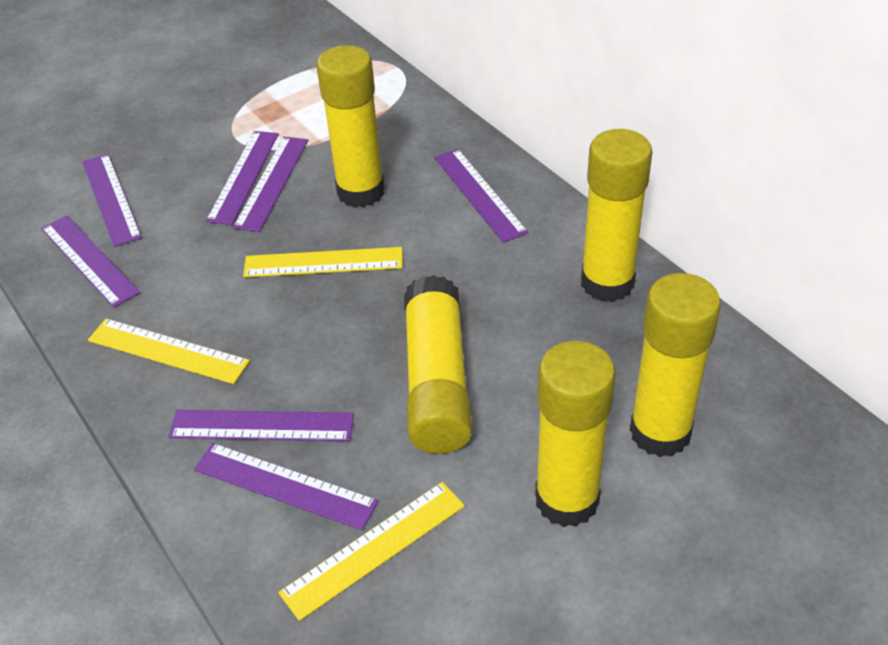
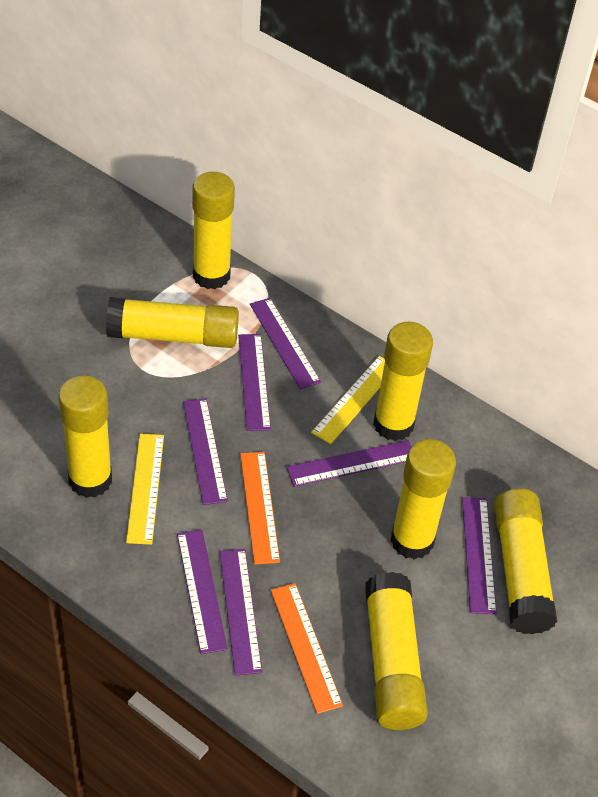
orange ruler: 0 -> 2
yellow glue stick: 5 -> 7
yellow ruler: 3 -> 2

